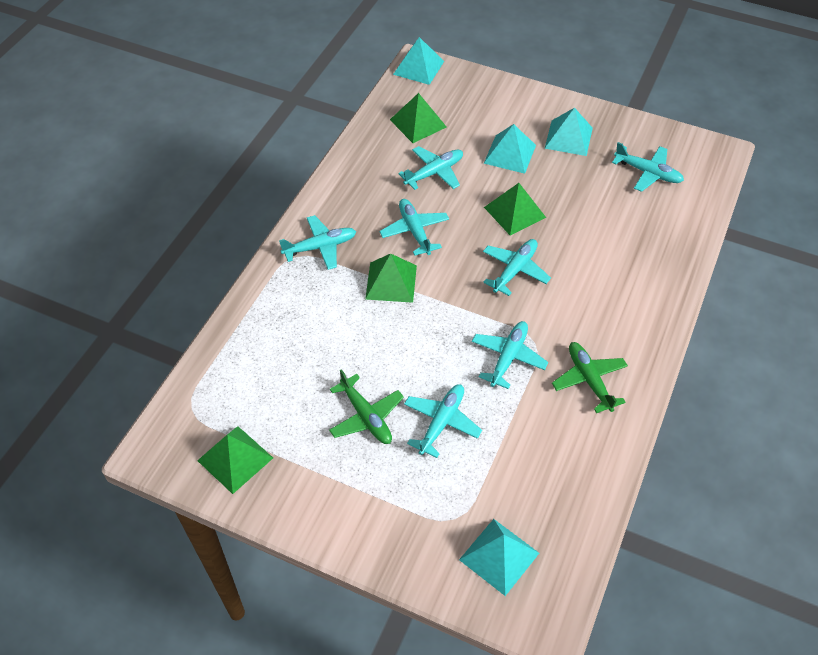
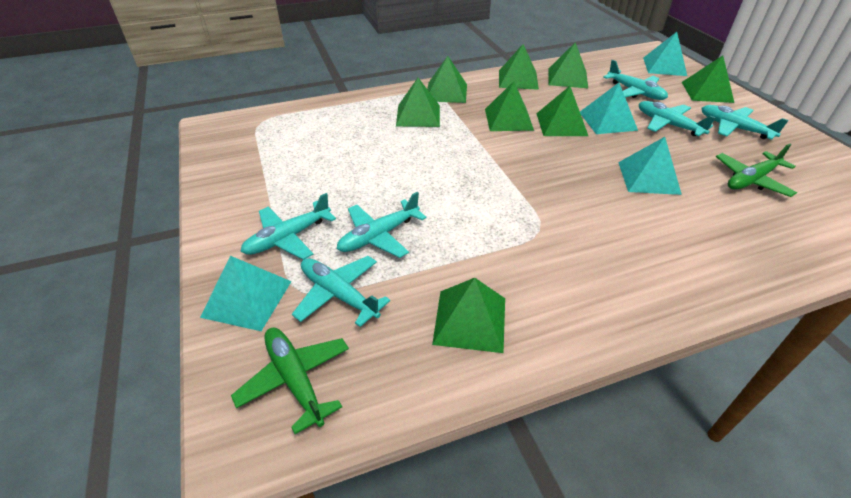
green pyramid: 4 -> 8
turquoise plane: 7 -> 6

